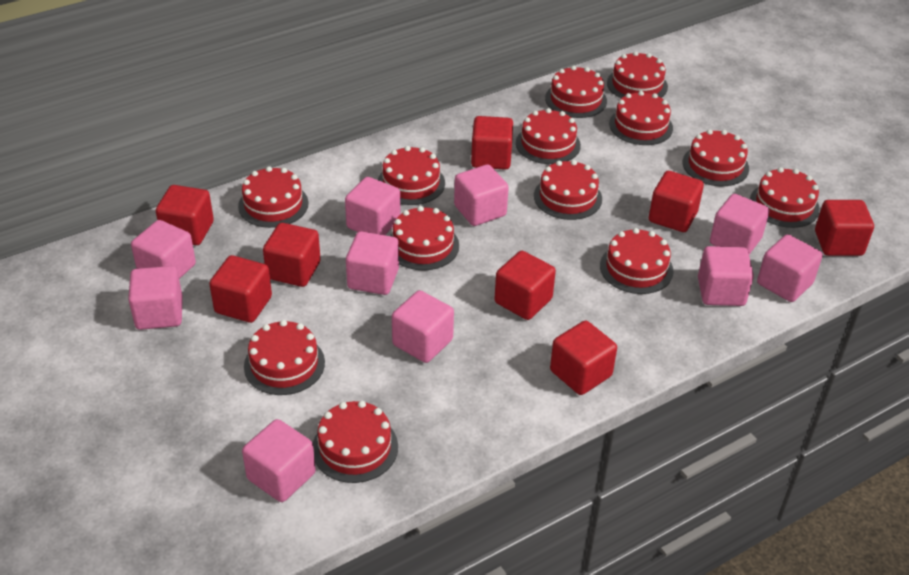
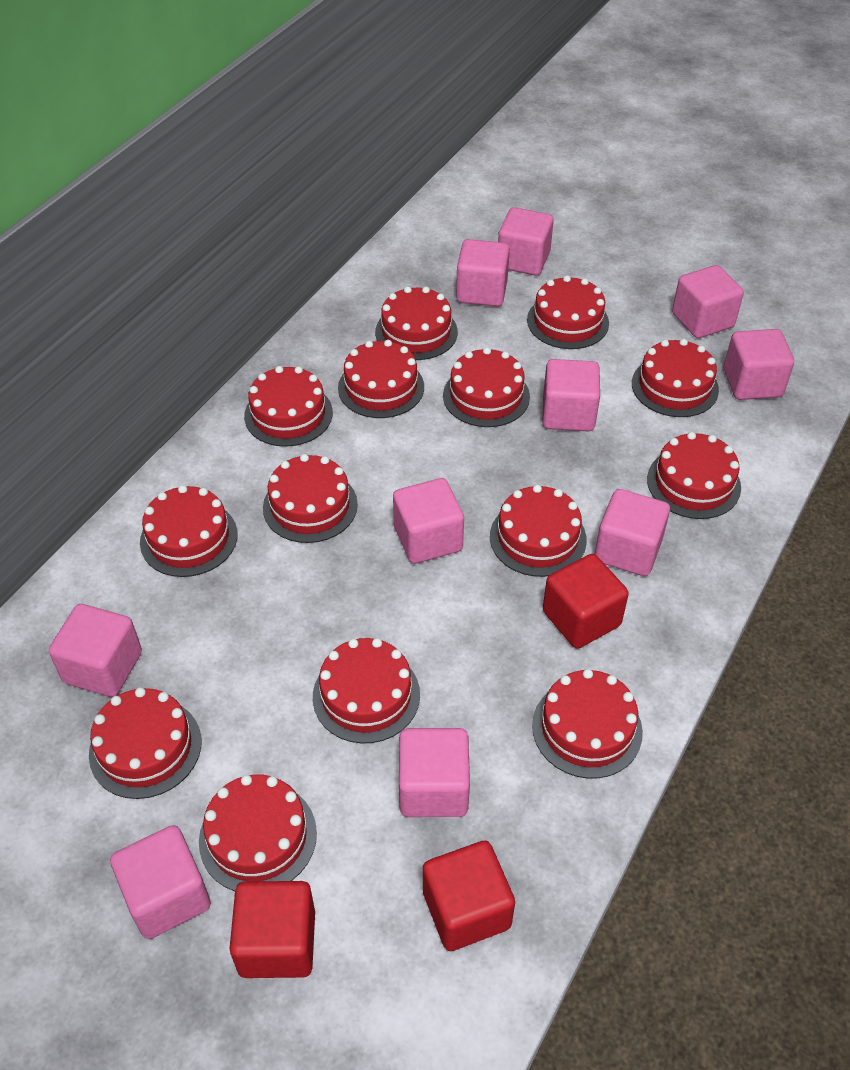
red cake: 13 -> 14
red cube: 8 -> 3

